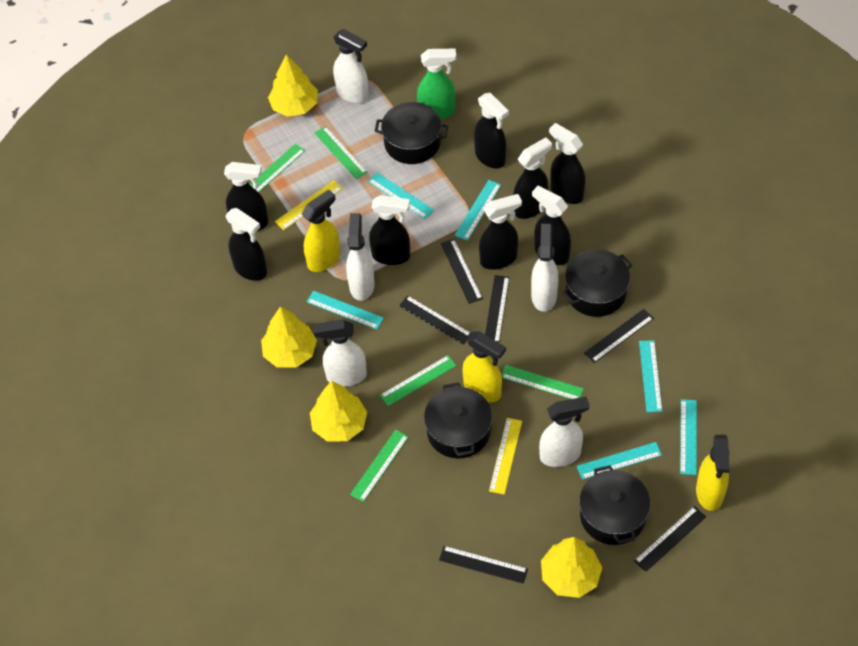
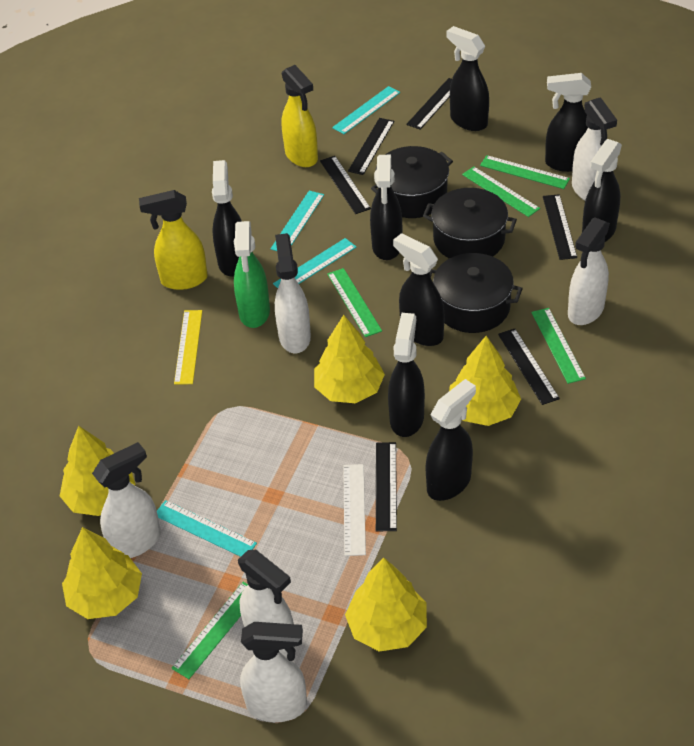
black pot: 4 -> 3
turquoise ruler: 6 -> 4
white ruler: 0 -> 1
white spray bottle: 5 -> 6
yellow ruler: 2 -> 1
yellow spray bottle: 3 -> 2
yellow tree: 4 -> 5

